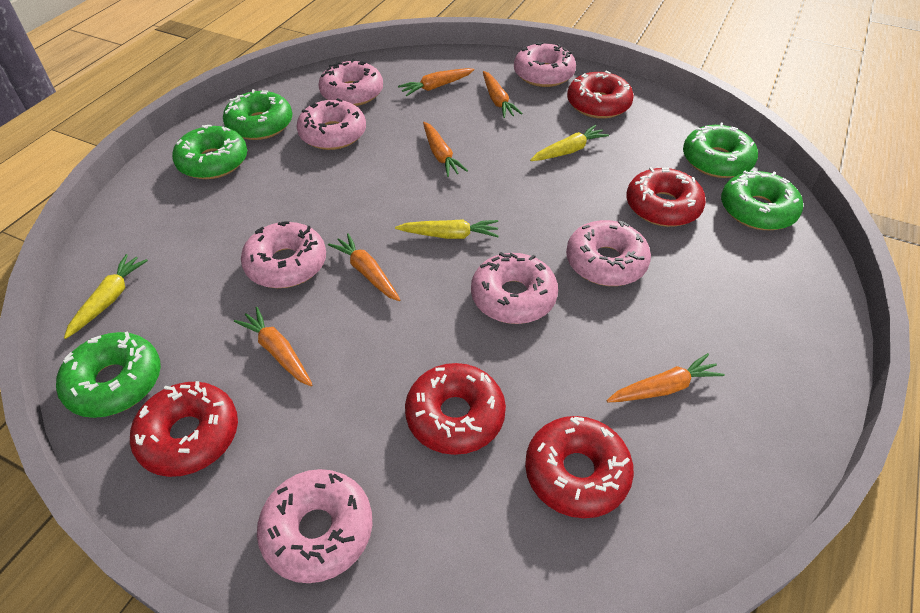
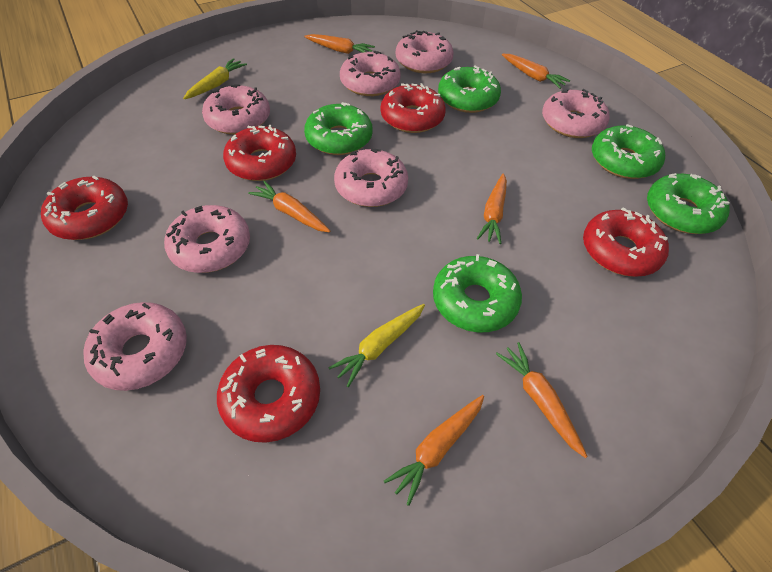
yellow carrot: 3 -> 2

